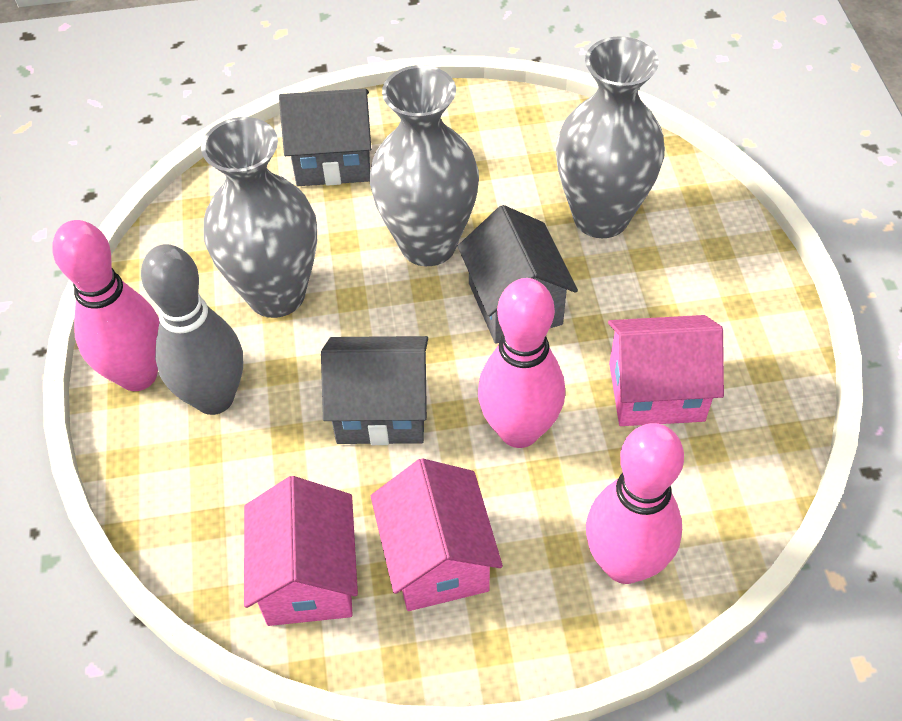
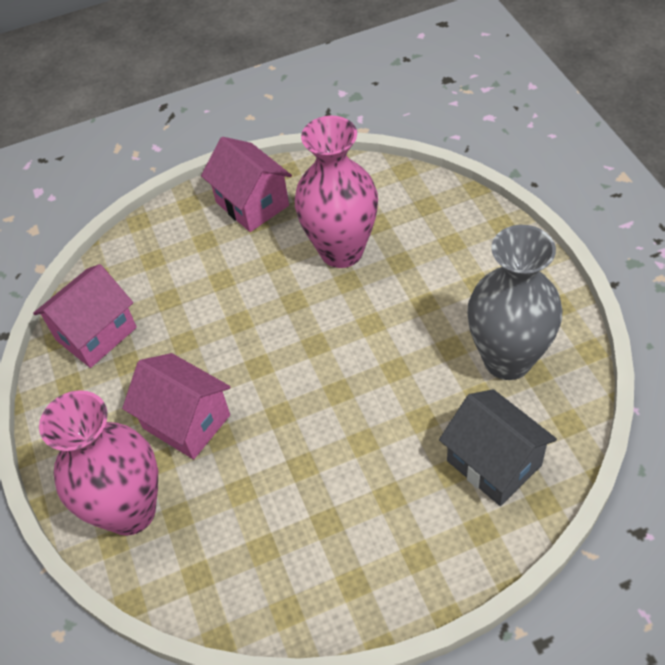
grey bowling pin: 1 -> 0
grey house: 3 -> 1
grey vase: 3 -> 1
pink bowling pin: 3 -> 0
pink vase: 0 -> 2

